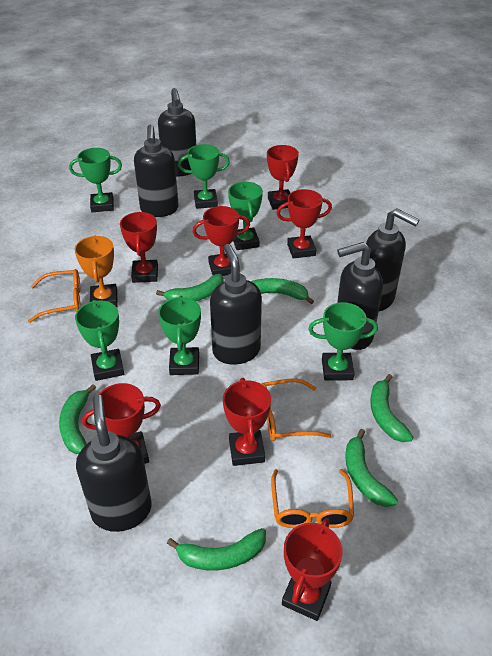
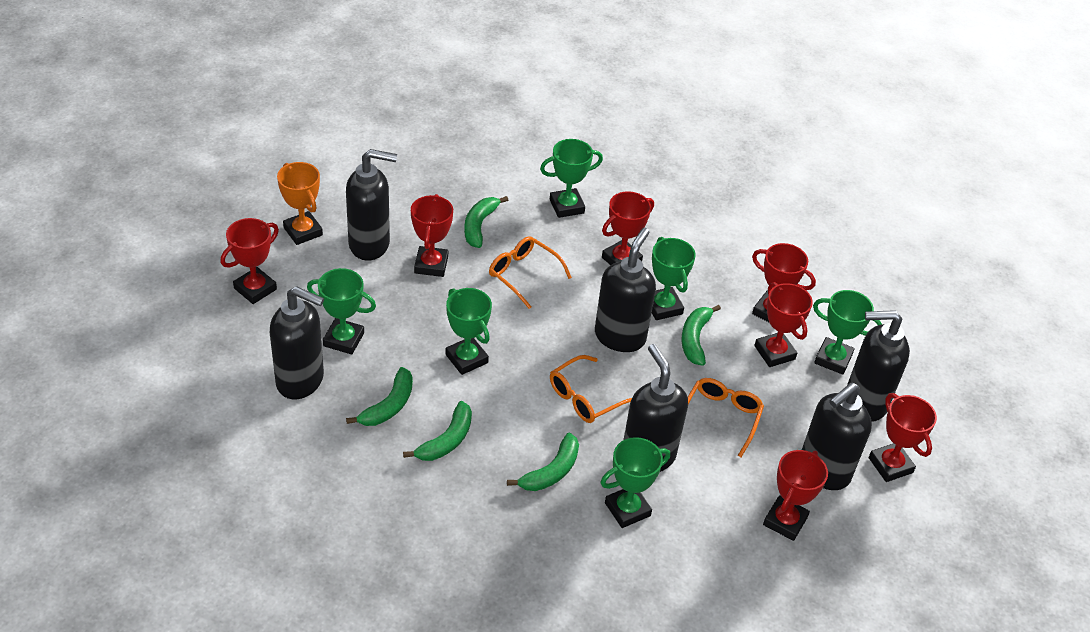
green banana: 6 -> 5

